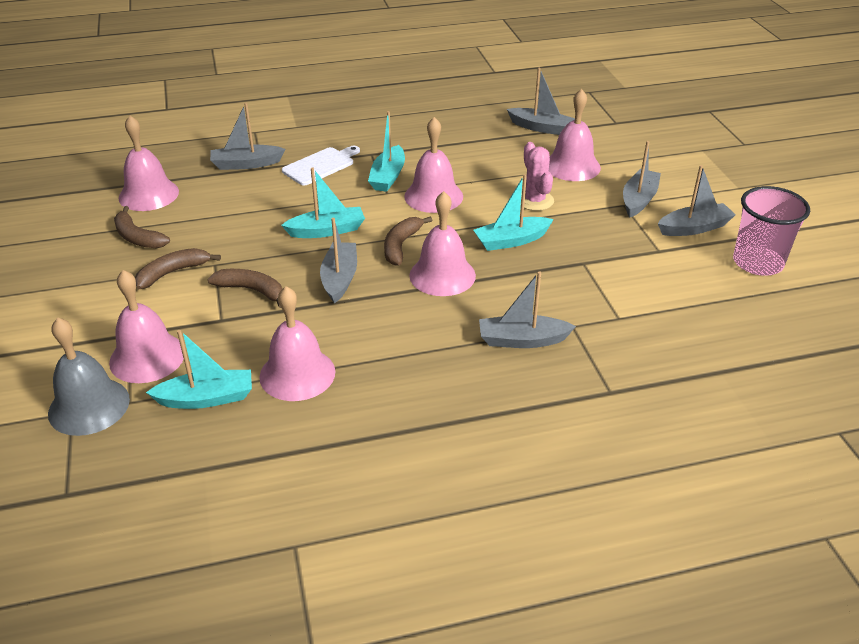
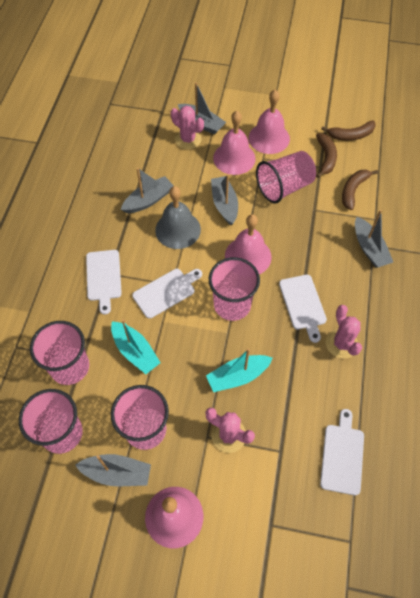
brown banana: 4 -> 3
grey boat: 6 -> 5
pink bell: 6 -> 4
pink cactus: 1 -> 3
pink cup: 1 -> 5
turquoise boat: 4 -> 2
white cutting board: 1 -> 4

